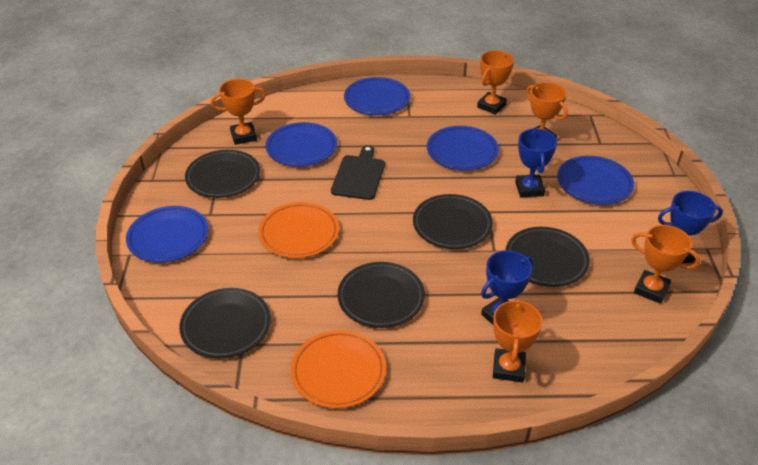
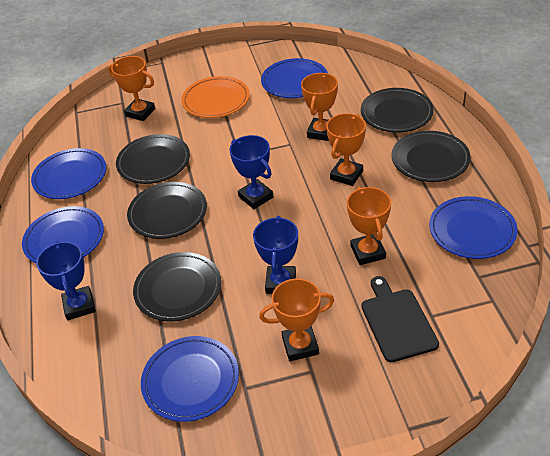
orange plate: 2 -> 1

